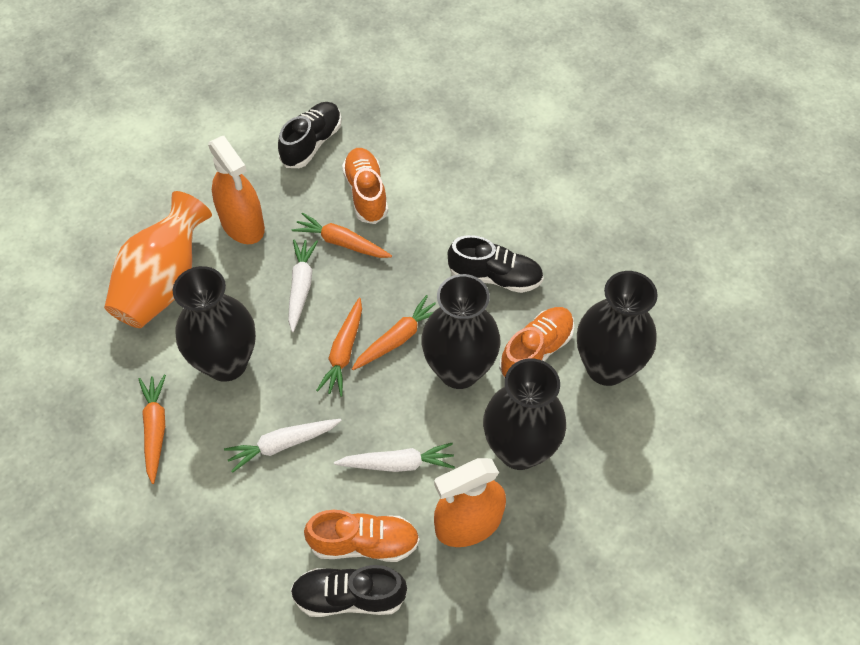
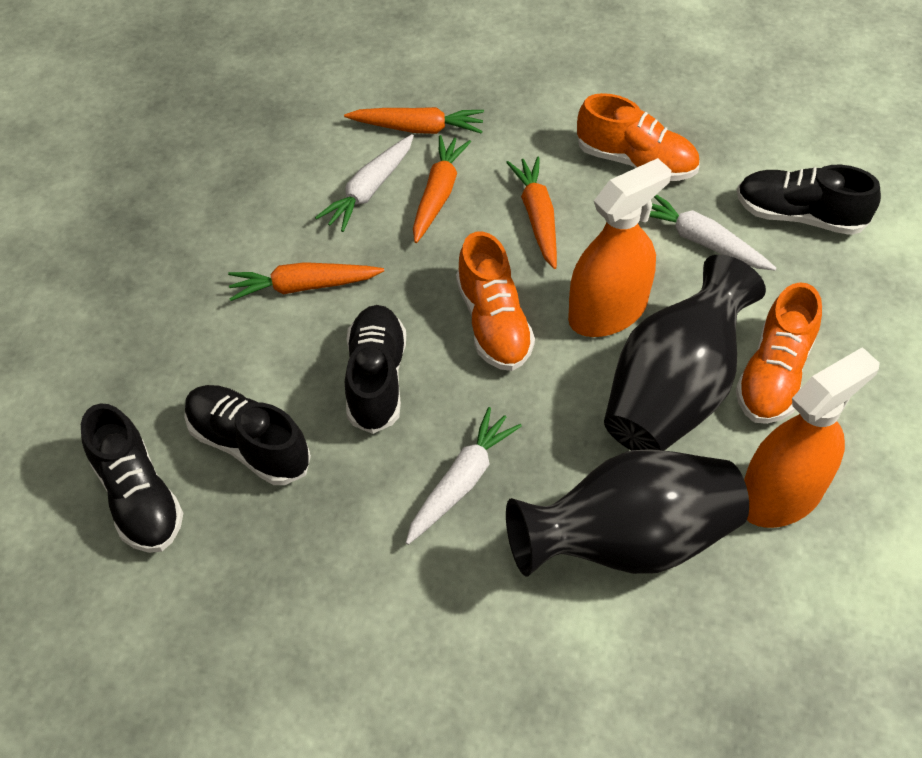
black shoe: 3 -> 4
black vase: 4 -> 2
orange vase: 1 -> 0

